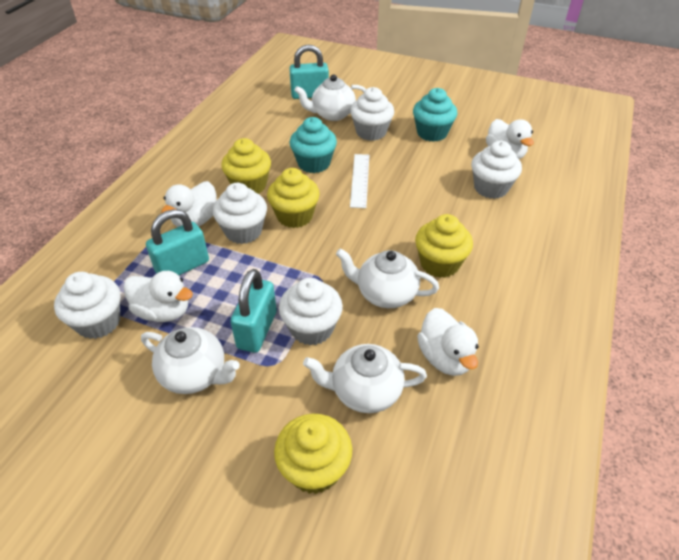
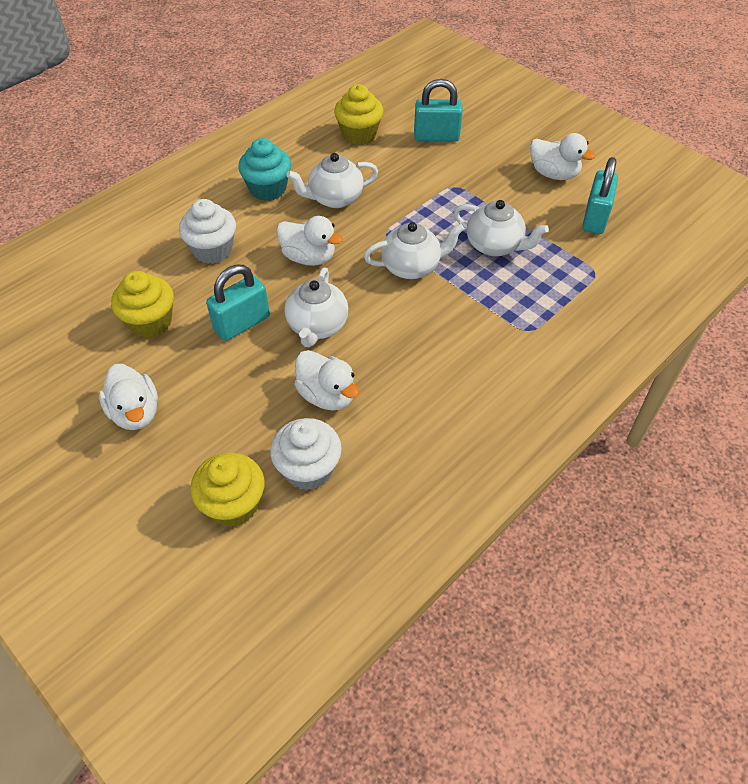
turquoise cupcake: 2 -> 1
white cupcake: 5 -> 2
white ruler: 1 -> 0
yellow cupcake: 4 -> 3

